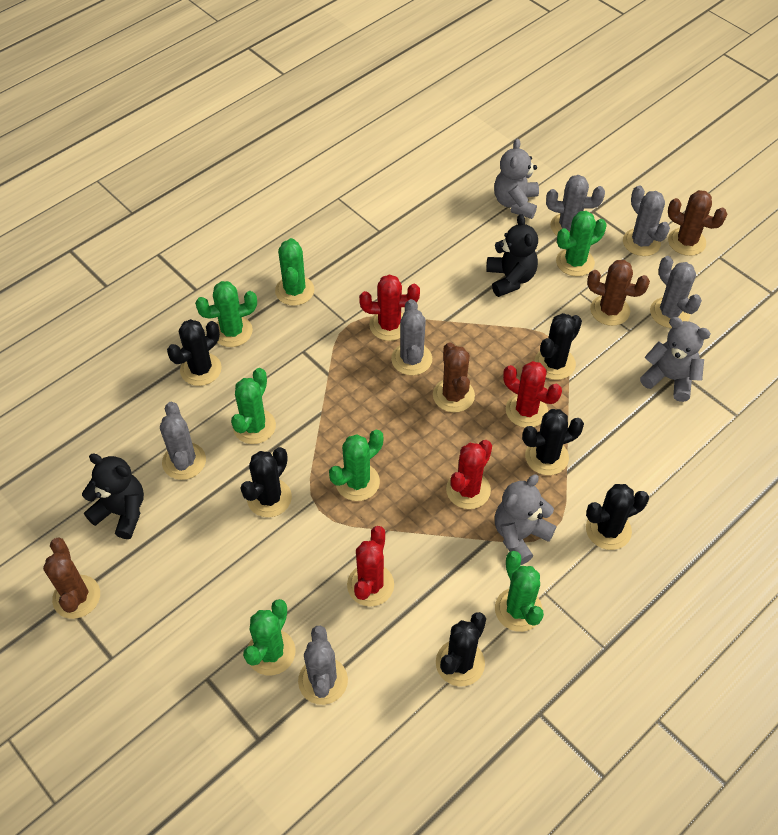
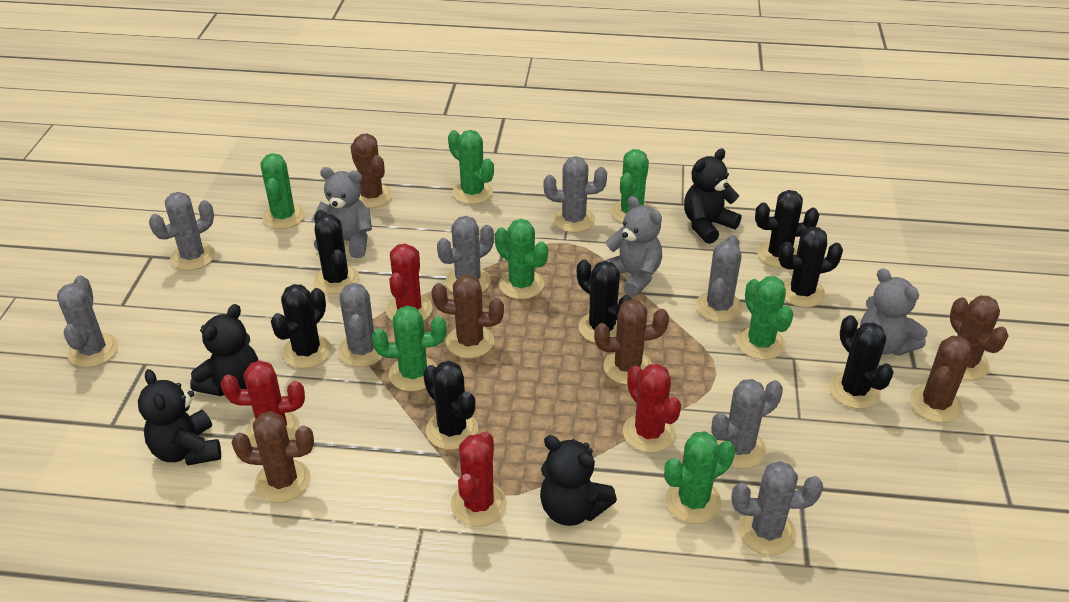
black cactus: 6 -> 7
black teddy bear: 2 -> 4
brown cactus: 4 -> 6
grey cactus: 6 -> 8

